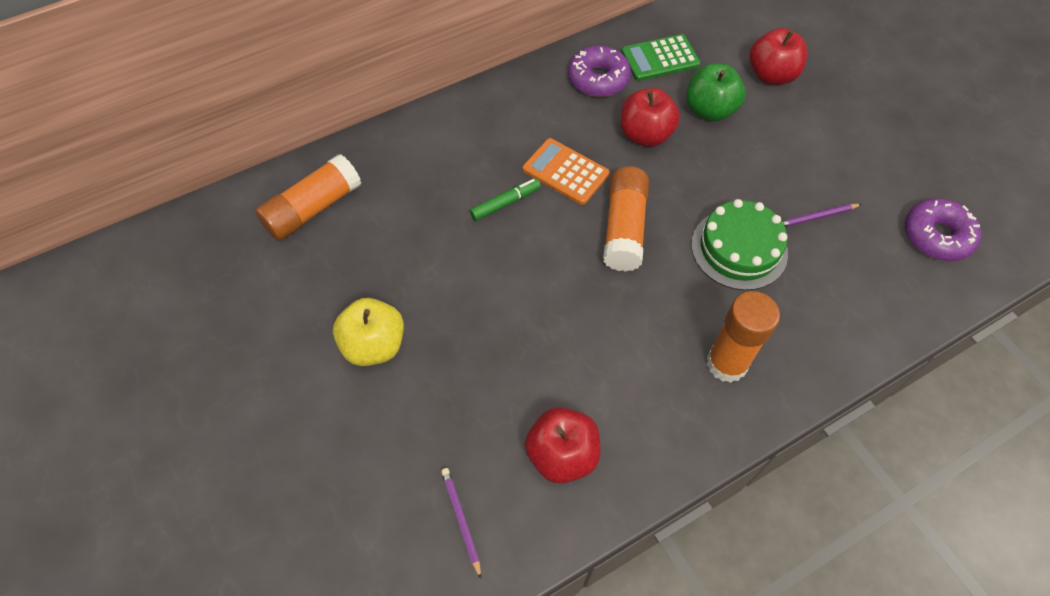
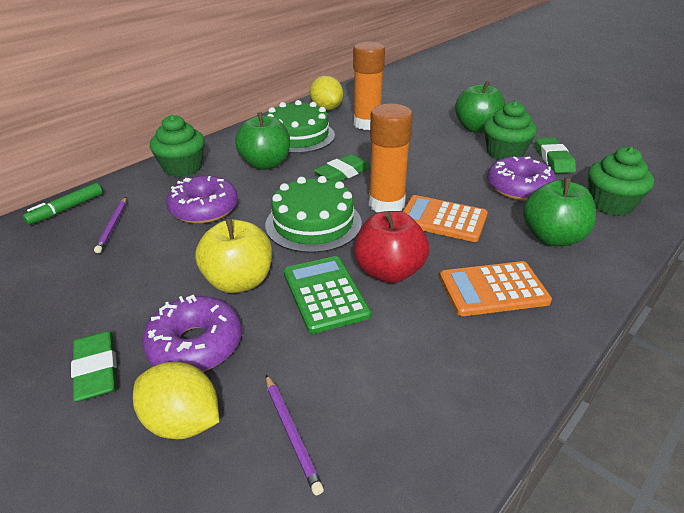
green apple: 1 -> 3
green cake: 1 -> 2
green cupcake: 0 -> 3
green eraser: 0 -> 3
orange calculator: 1 -> 2
orange glue stick: 3 -> 2
purple donut: 2 -> 3
red apple: 3 -> 1
yellow lemon: 0 -> 2

